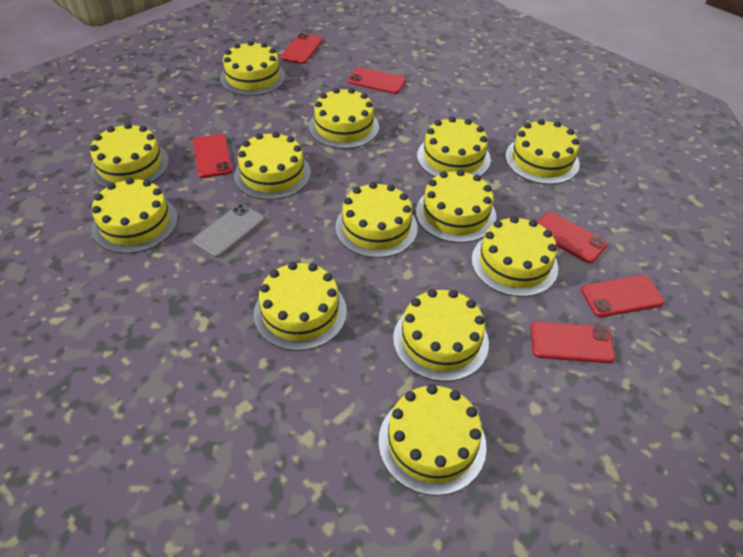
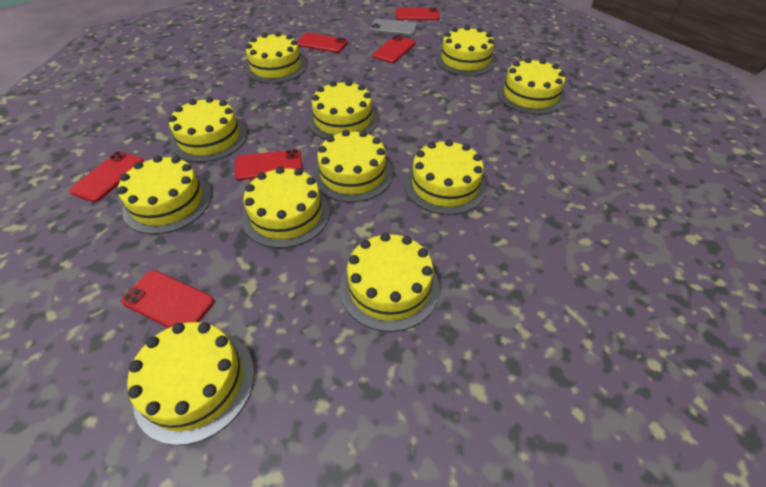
yellow cake: 13 -> 11

